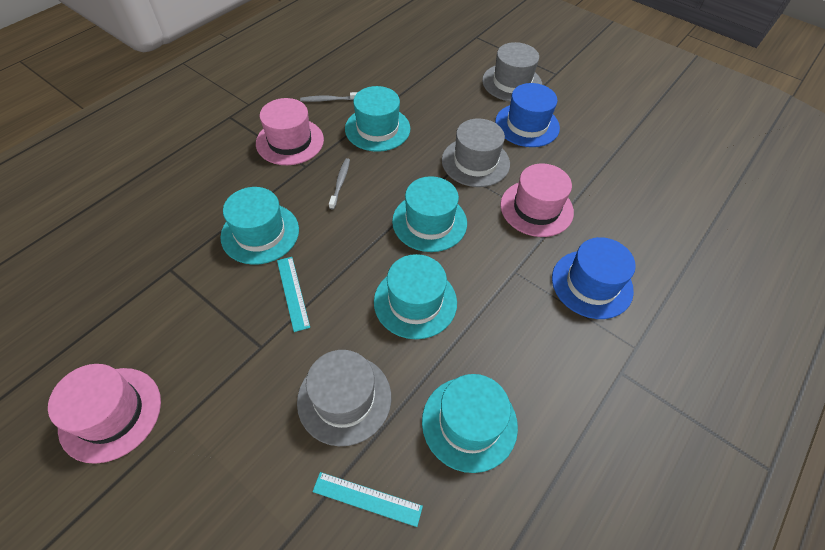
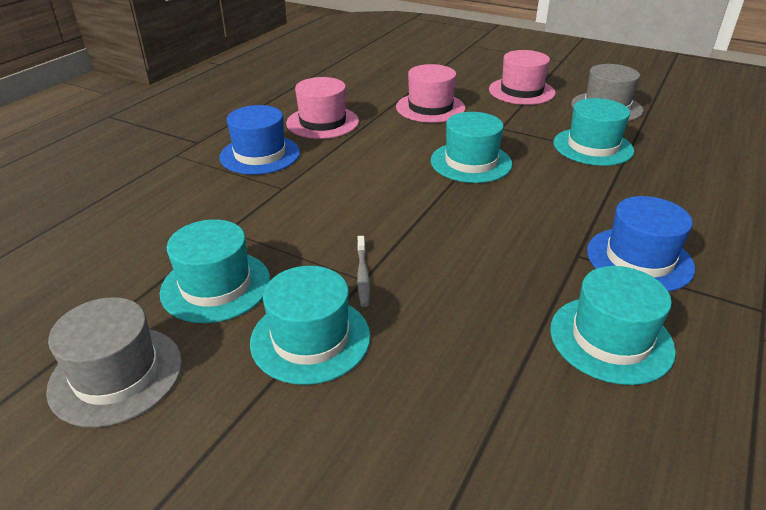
grey hat: 3 -> 2
grey toothbrush: 2 -> 1
turquoise ruler: 2 -> 0

